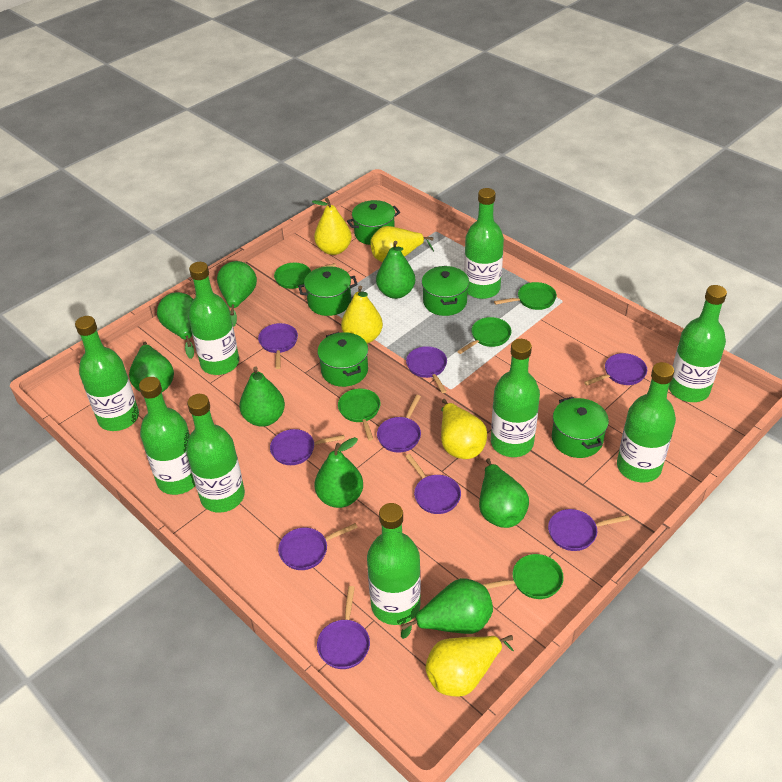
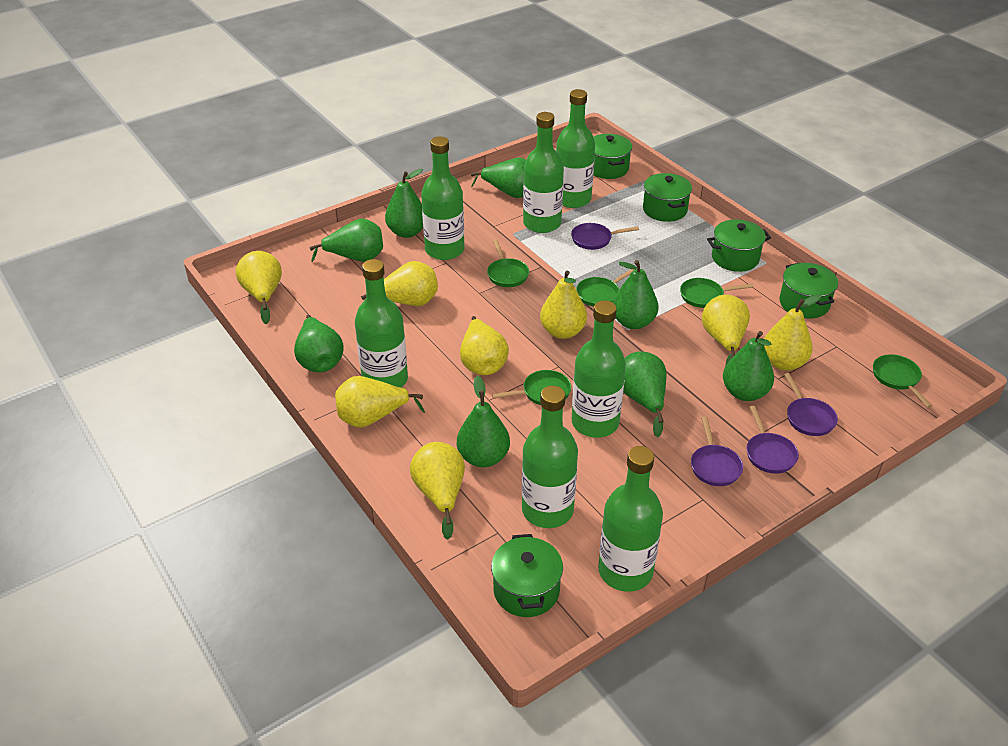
green bottle: 9 -> 7
purple pan: 9 -> 4
yellow pear: 5 -> 8

